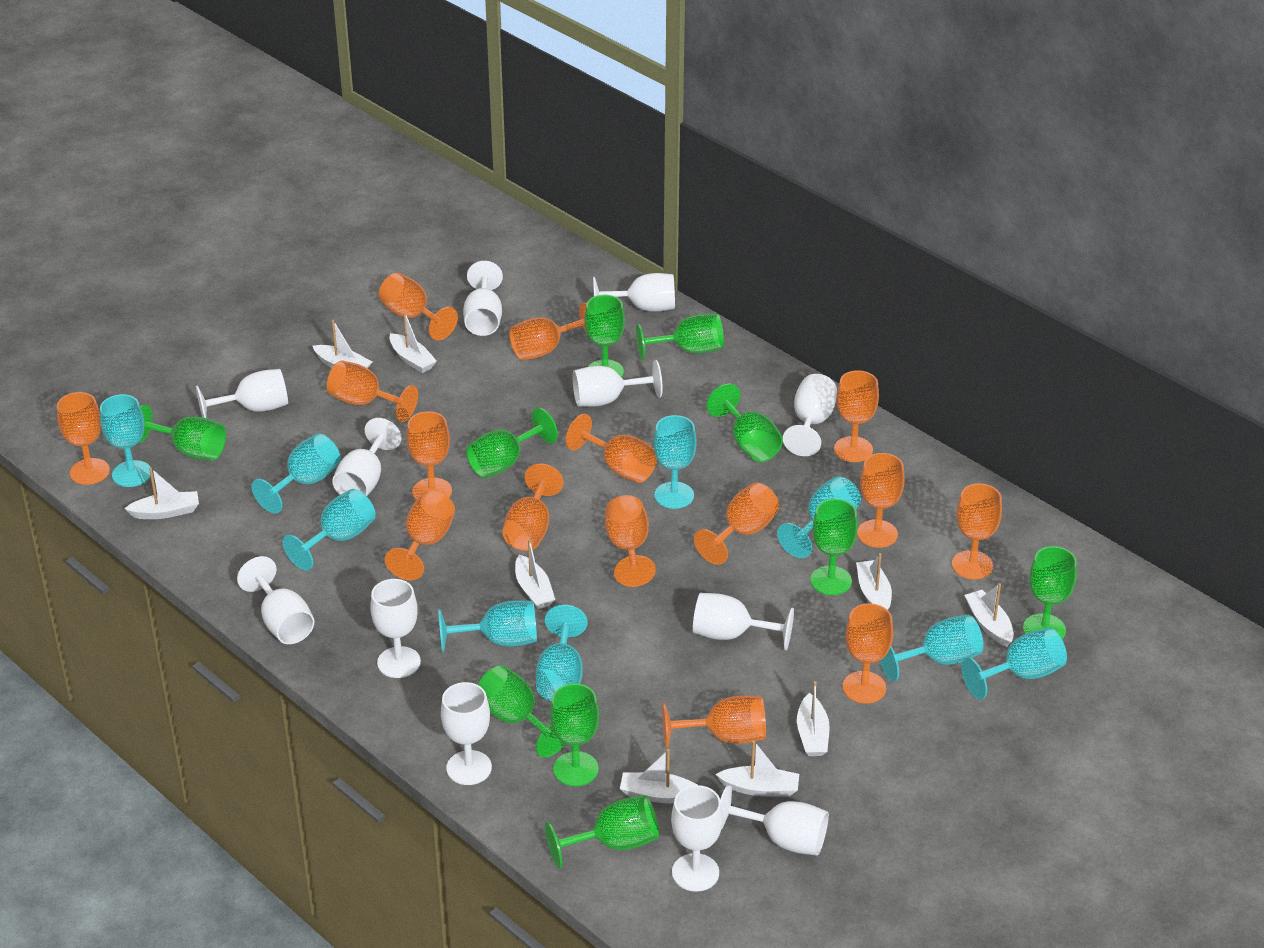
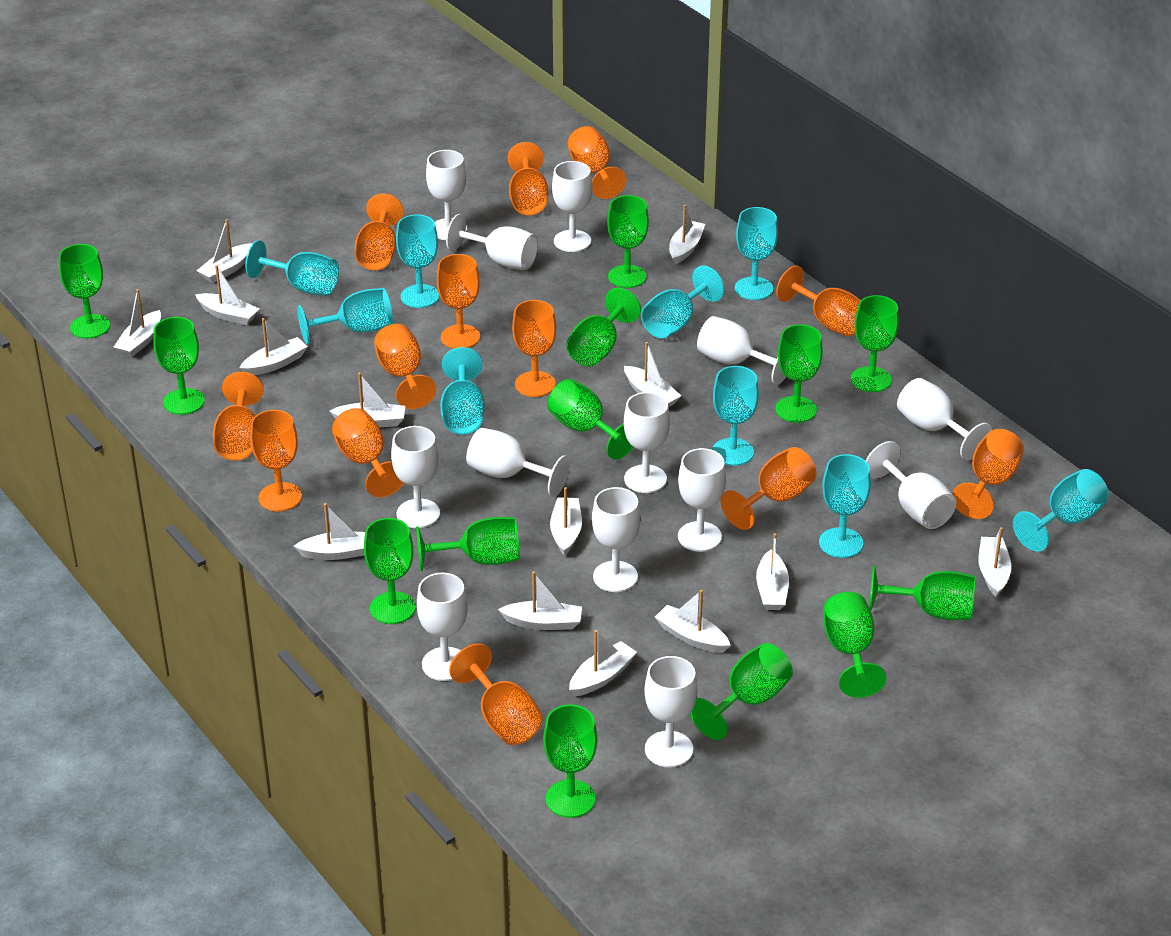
green goblet: 10 -> 13
orange goblet: 15 -> 13
white boat: 9 -> 14
white goblet: 12 -> 13

